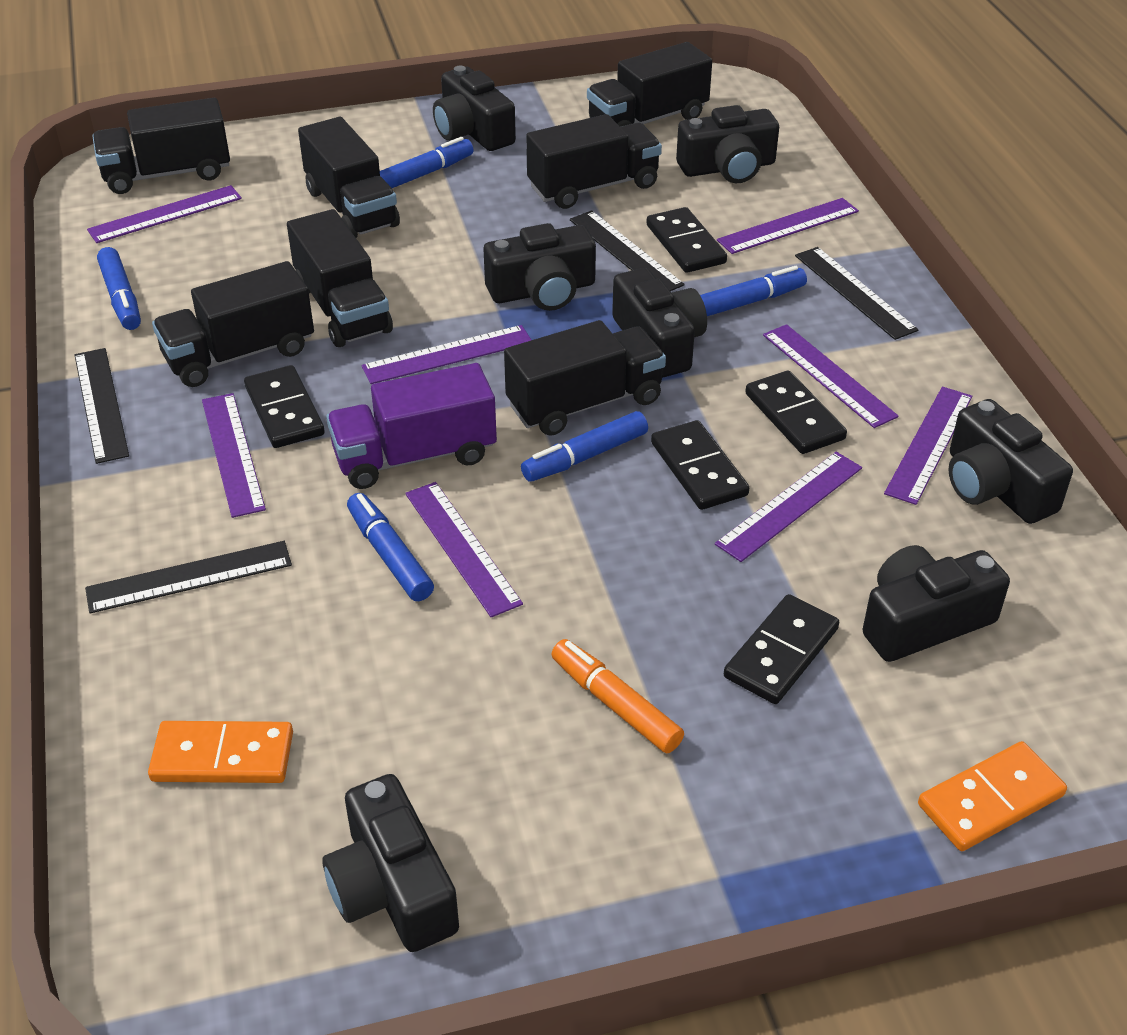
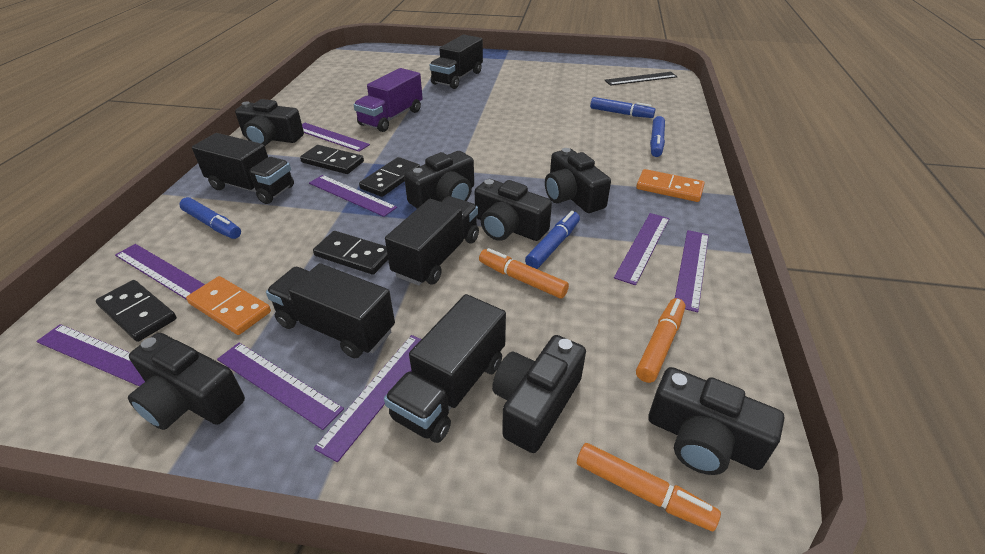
black domino: 5 -> 4
black ruler: 4 -> 1
black truck: 7 -> 5
blue marker: 5 -> 4
orange marker: 1 -> 3

